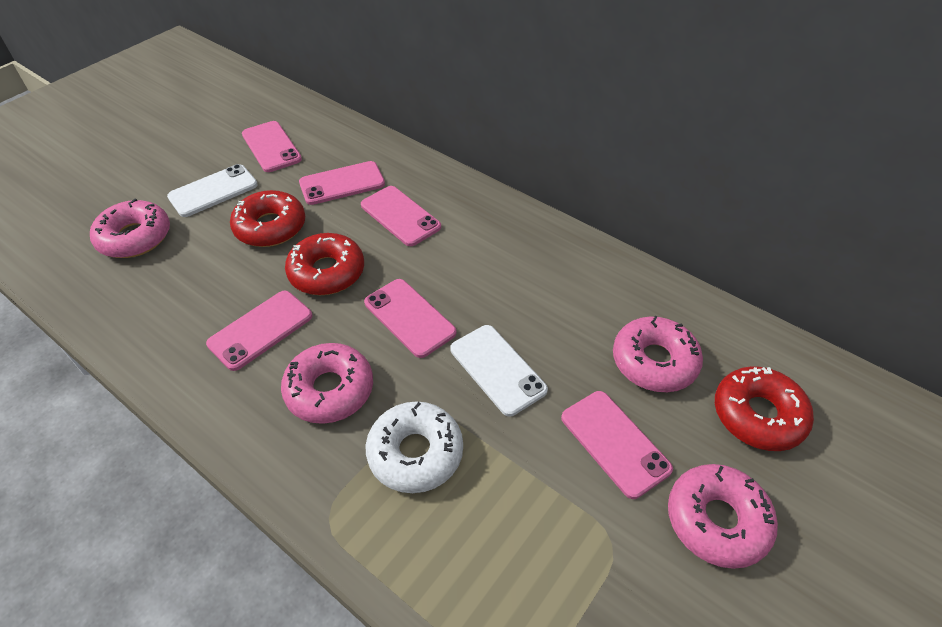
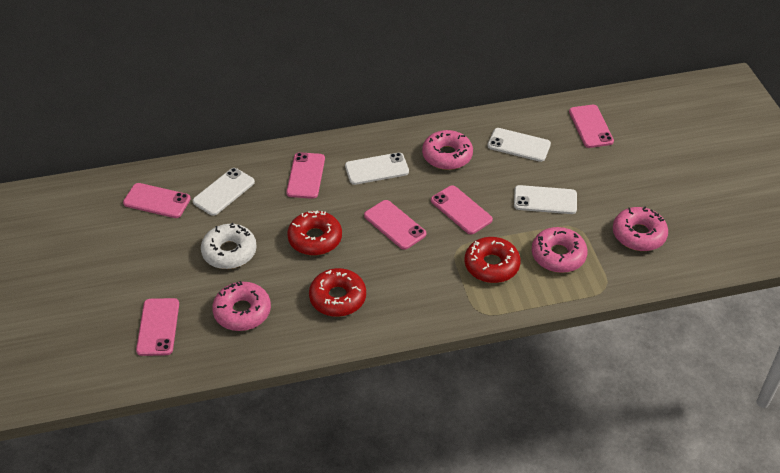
white phone: 2 -> 4

